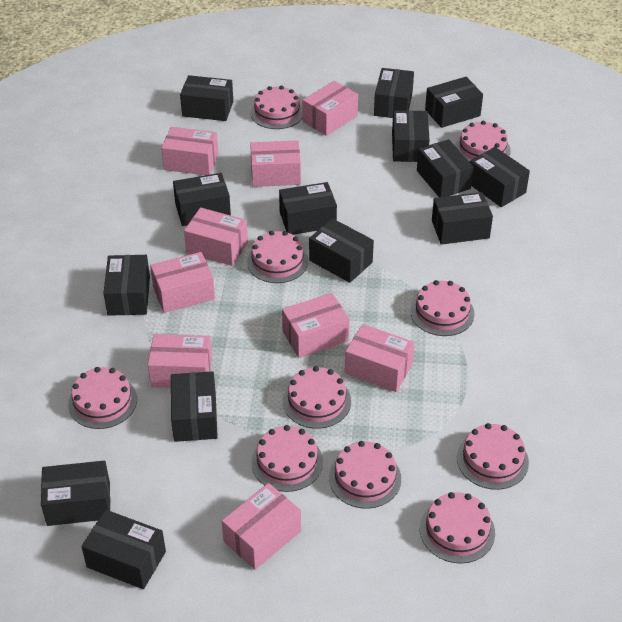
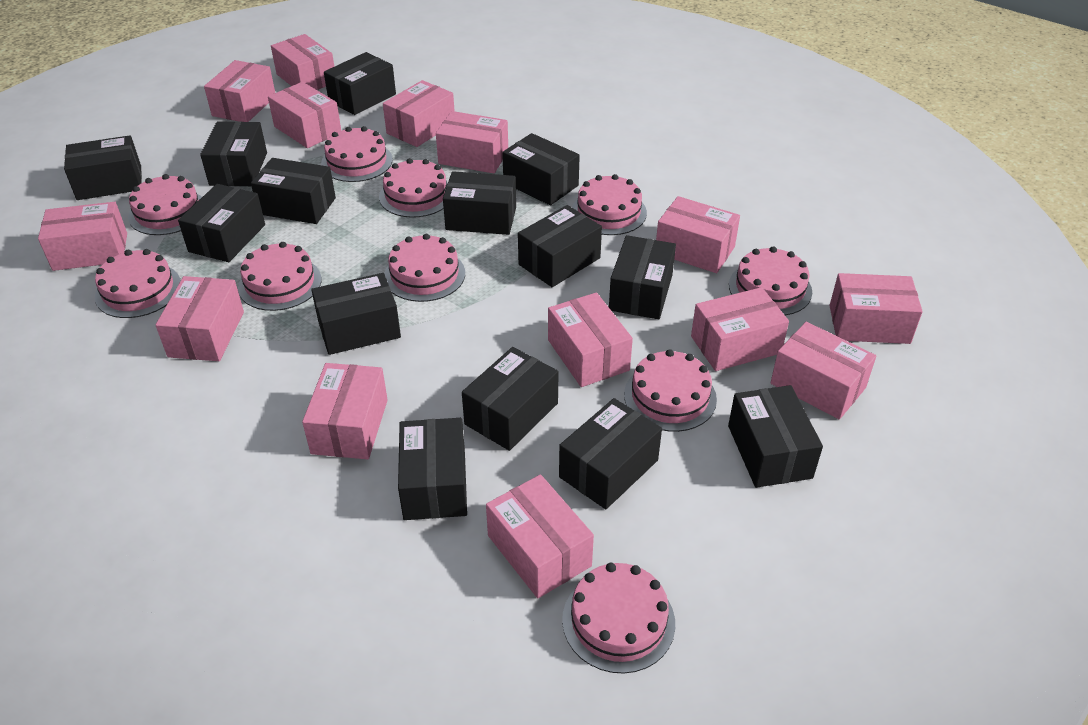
pink box: 9 -> 14

